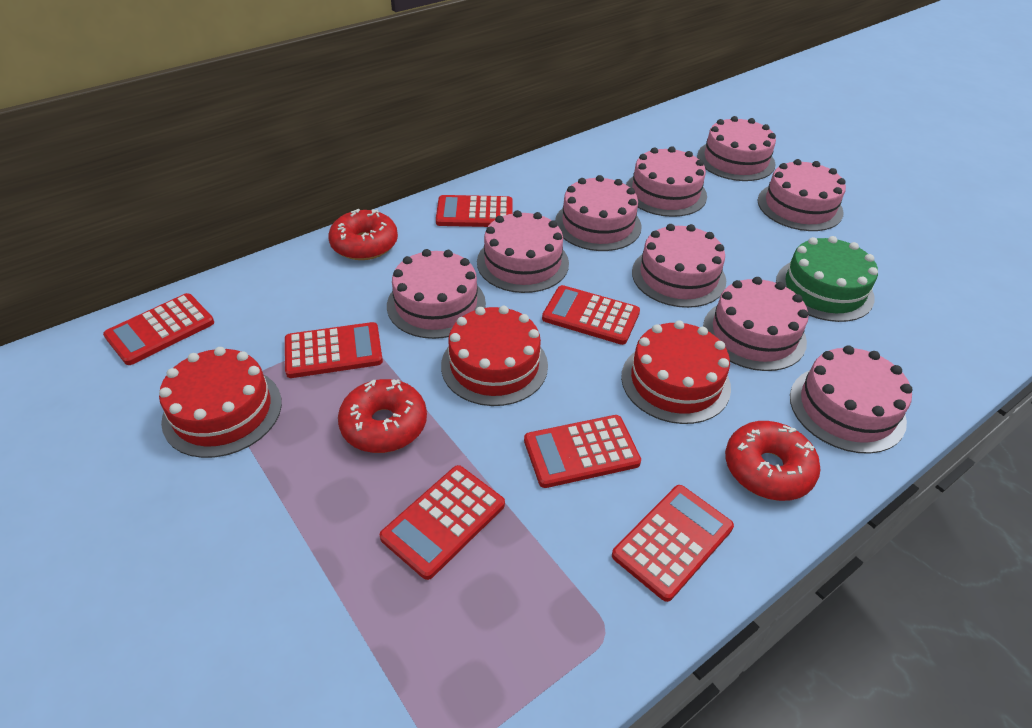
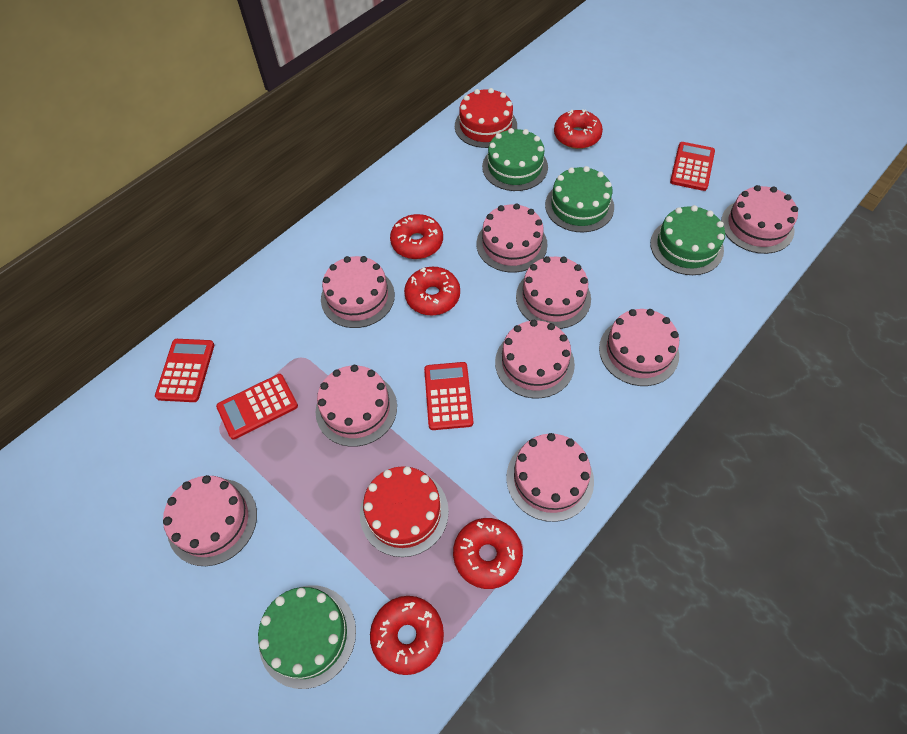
green cake: 1 -> 4
red cake: 3 -> 2
red calculator: 7 -> 4
red donut: 3 -> 5

